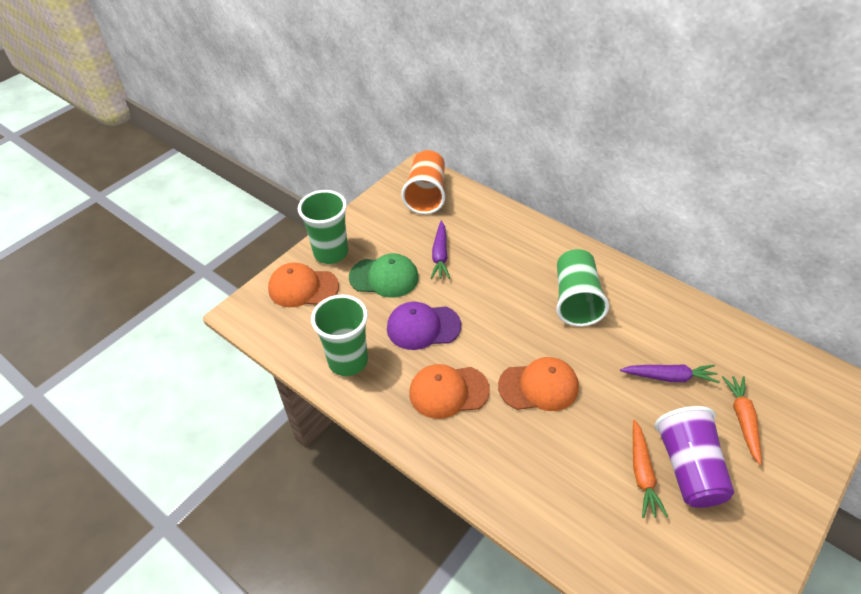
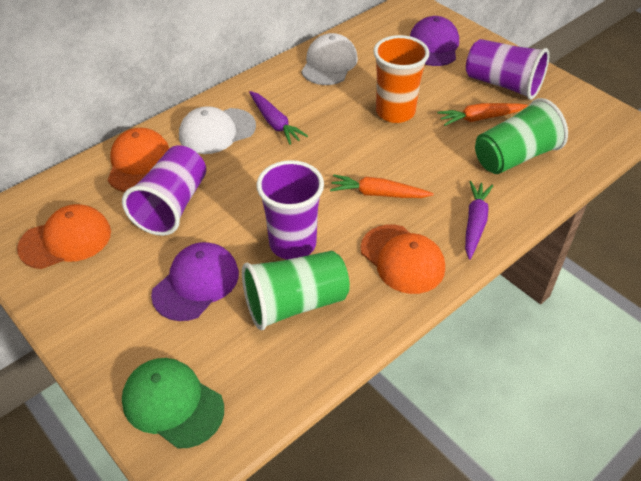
green cup: 3 -> 2
purple cap: 1 -> 2
purple cup: 1 -> 3
white cap: 0 -> 2

